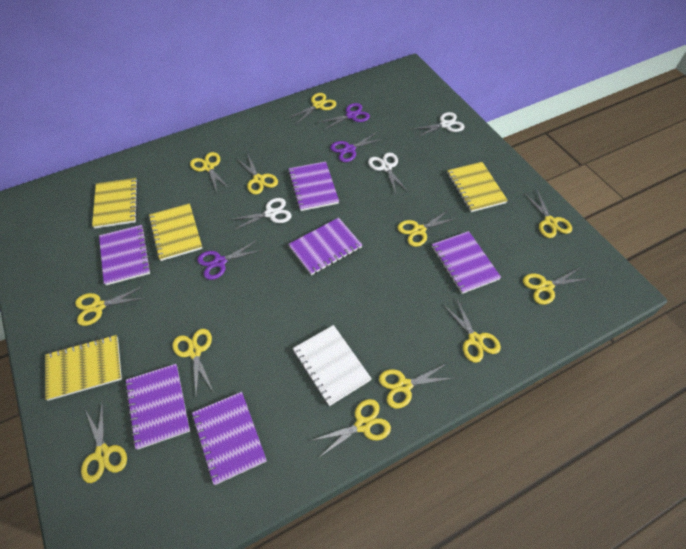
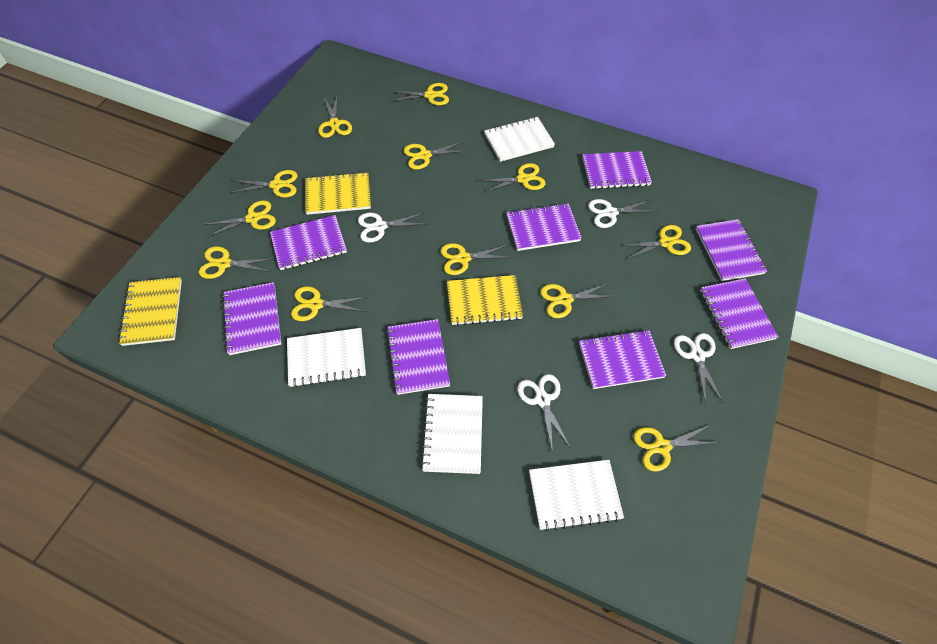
purple notebook: 6 -> 8
purple scissors: 3 -> 0
white notebook: 1 -> 4
white scissors: 3 -> 4
yellow notebook: 4 -> 3

